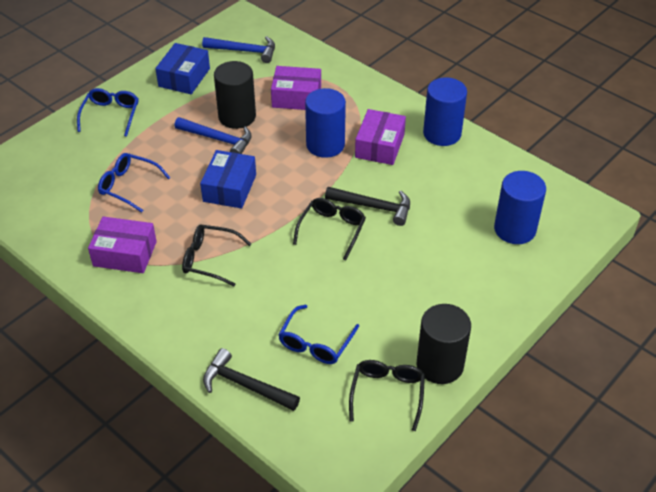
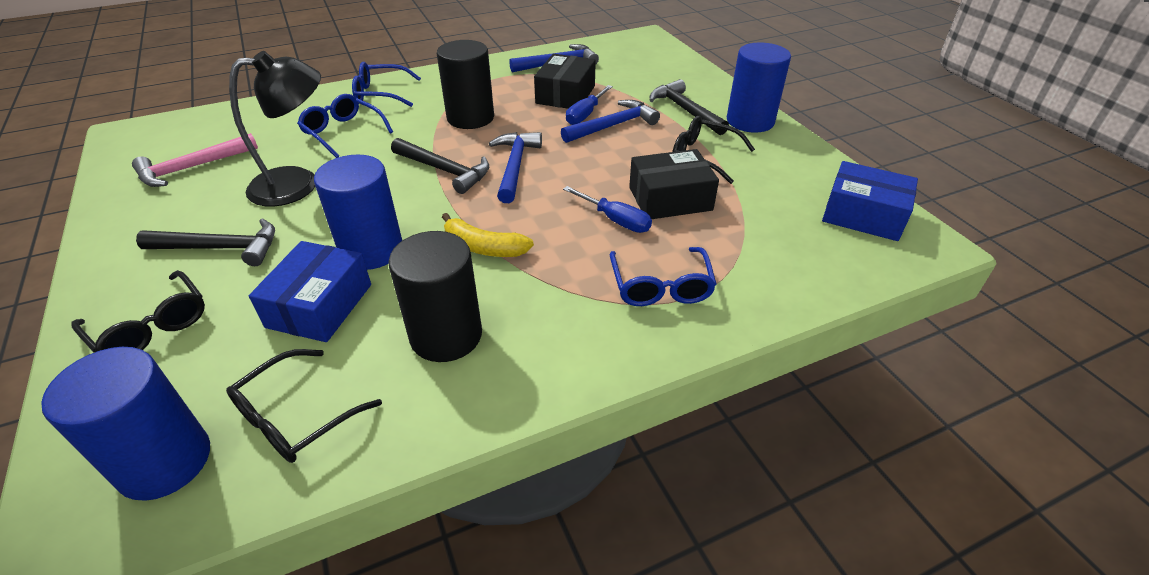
black box: 0 -> 2
black hammer: 2 -> 3
black lamp: 0 -> 1
blue hammer: 2 -> 3
blue screwdriver: 0 -> 2
pink hammer: 0 -> 1
purple box: 3 -> 0
yellow banana: 0 -> 1

